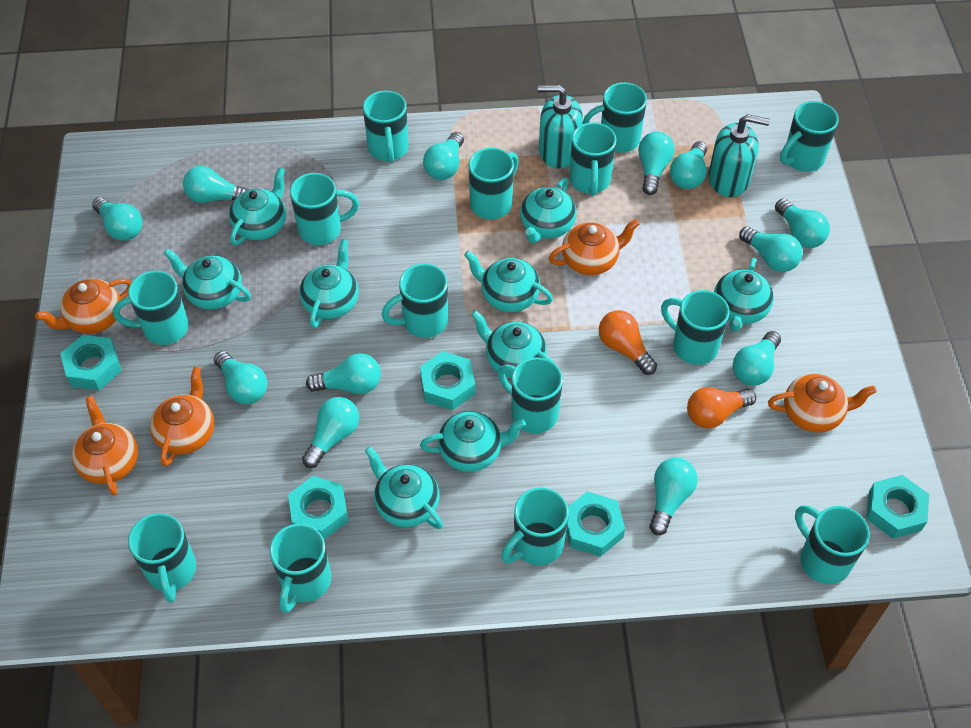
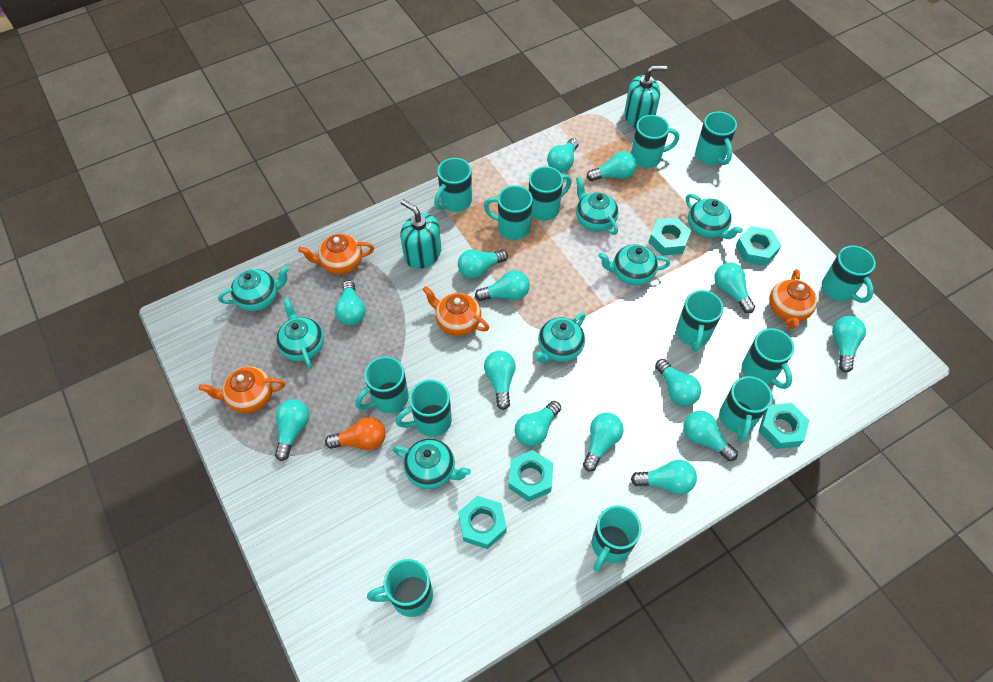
orange light bulb: 2 -> 1
orange teapot: 5 -> 4
turquoise light bulb: 12 -> 14
turquoise mug: 14 -> 13
turquoise teapot: 9 -> 7

